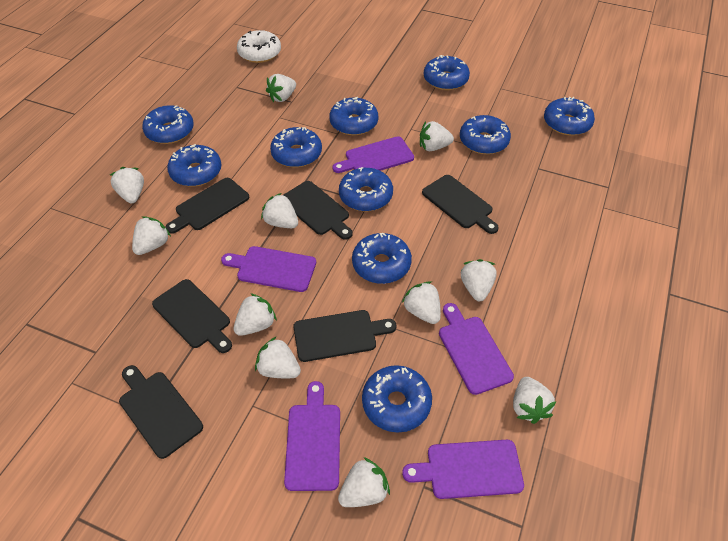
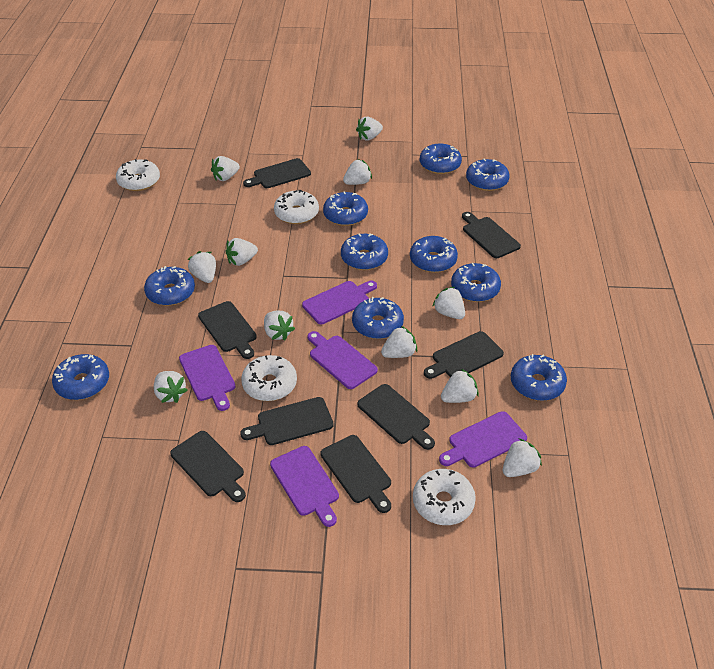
black cutting board: 6 -> 8
white donut: 1 -> 4

